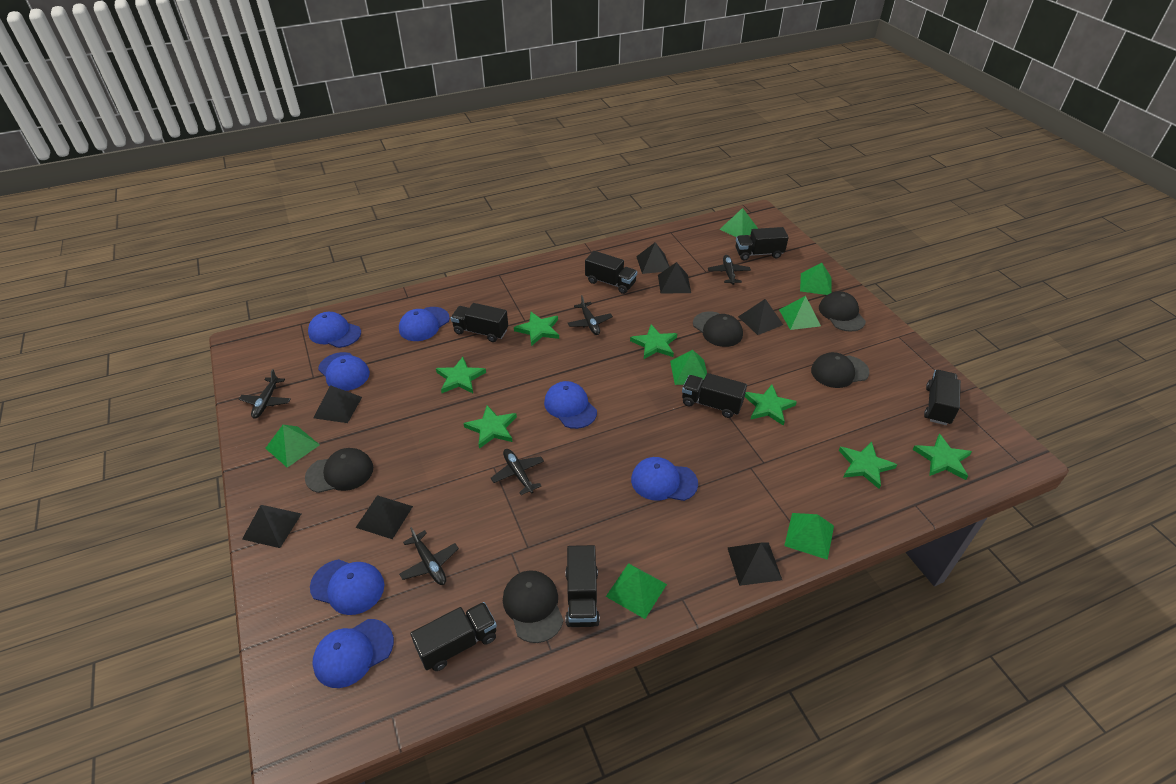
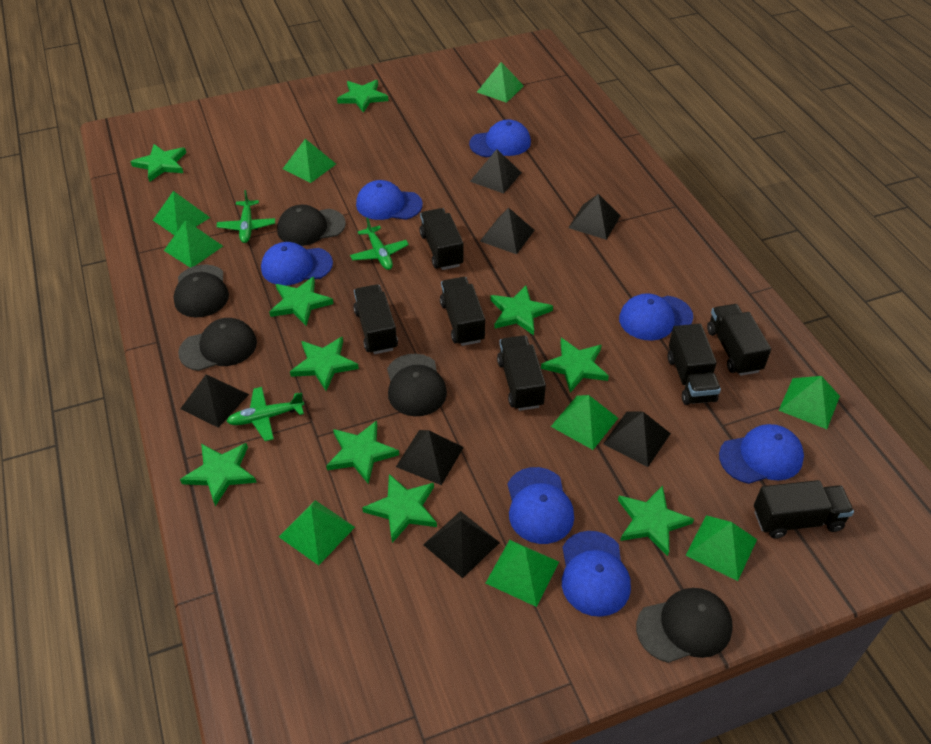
black plane: 5 -> 0
green plane: 0 -> 3
green pyramid: 7 -> 9
green star: 7 -> 10

